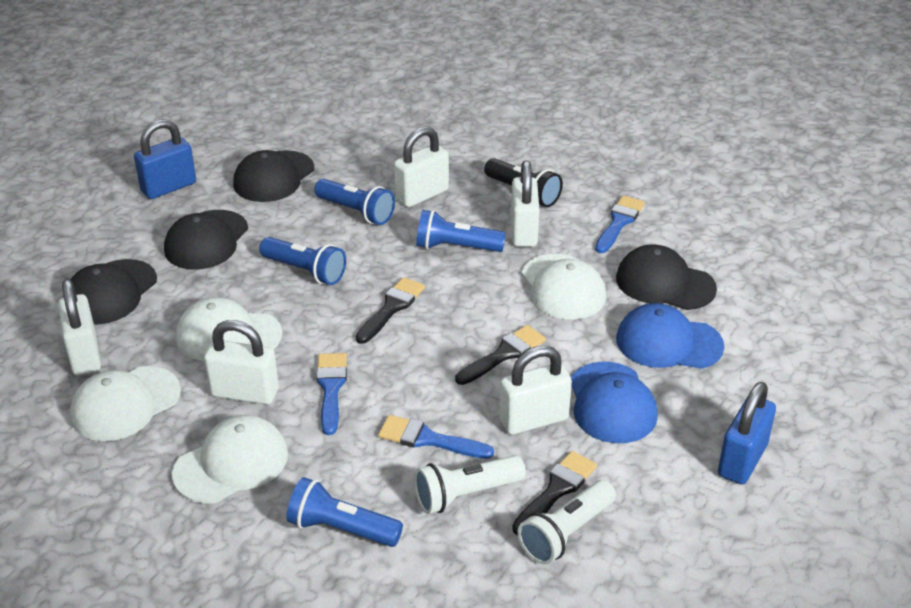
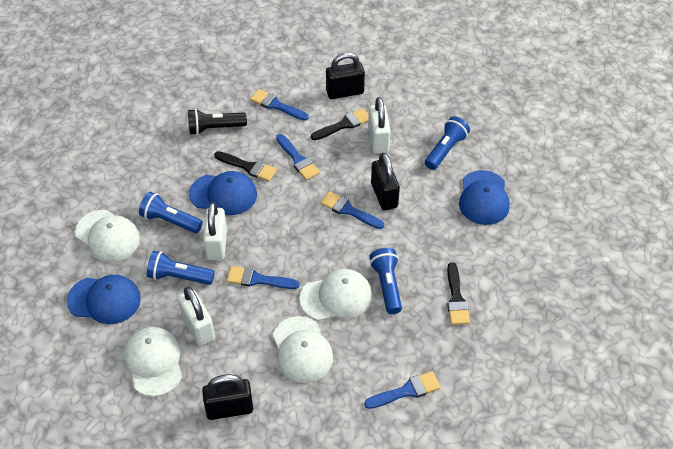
black cap: 4 -> 0
black padlock: 0 -> 3
blue brush: 3 -> 5
blue cap: 2 -> 3
blue padlock: 2 -> 0
white flashlight: 2 -> 0
white padlock: 5 -> 3

